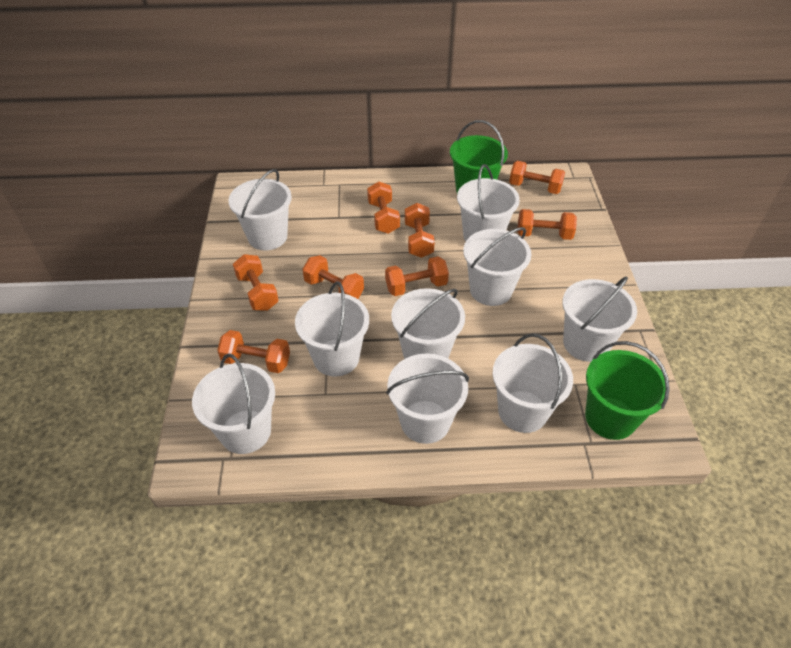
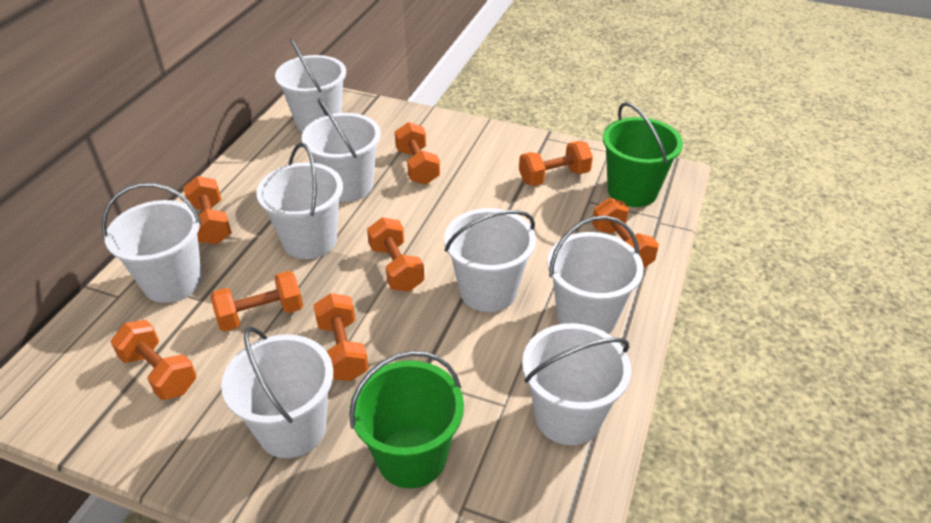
white bucket: 9 -> 8

